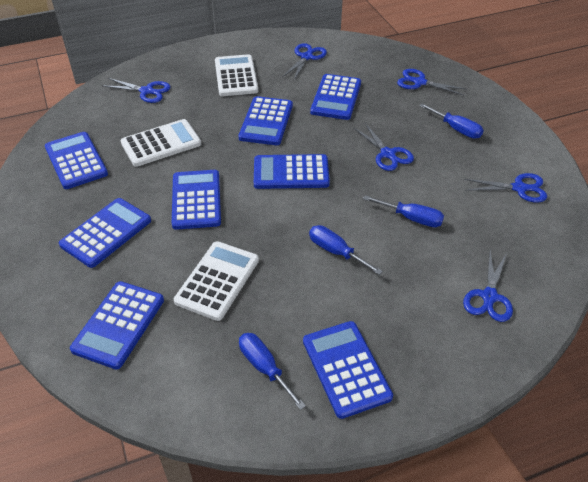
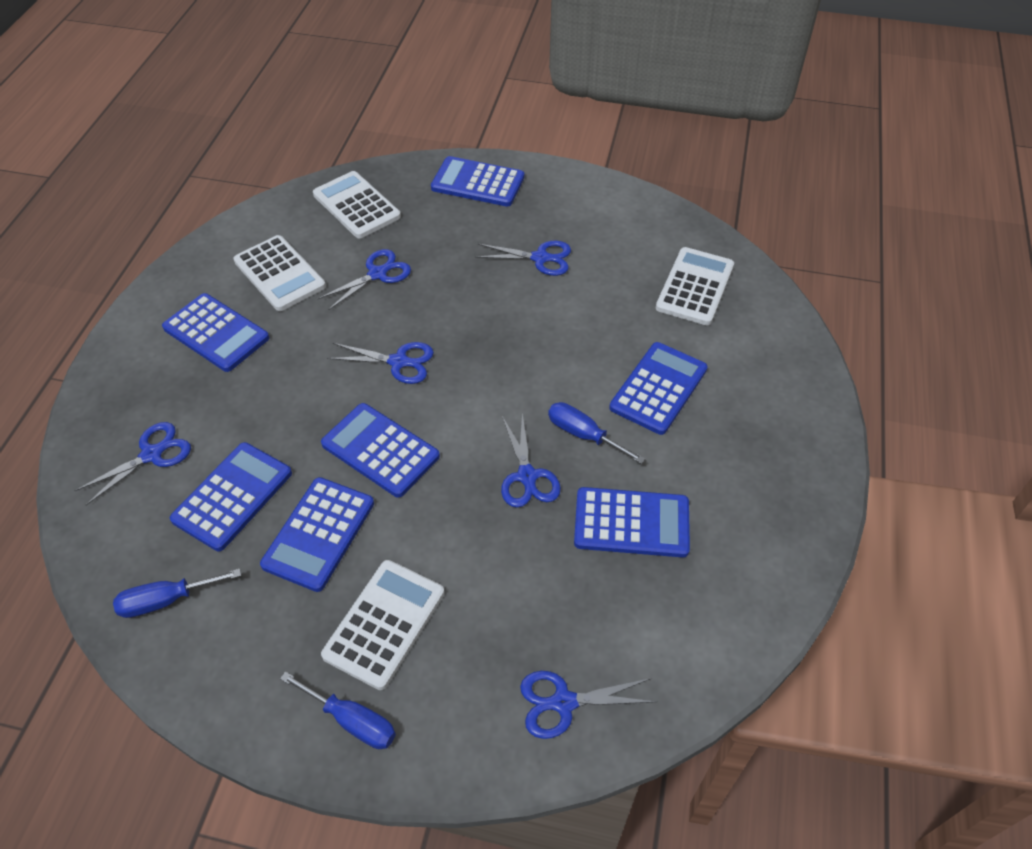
blue calculator: 8 -> 7
blue screwdriver: 4 -> 3
white calculator: 3 -> 4

